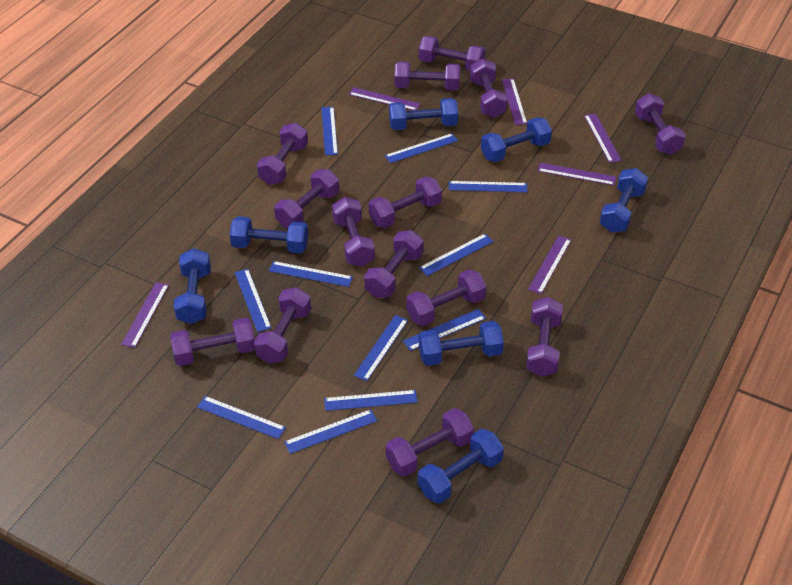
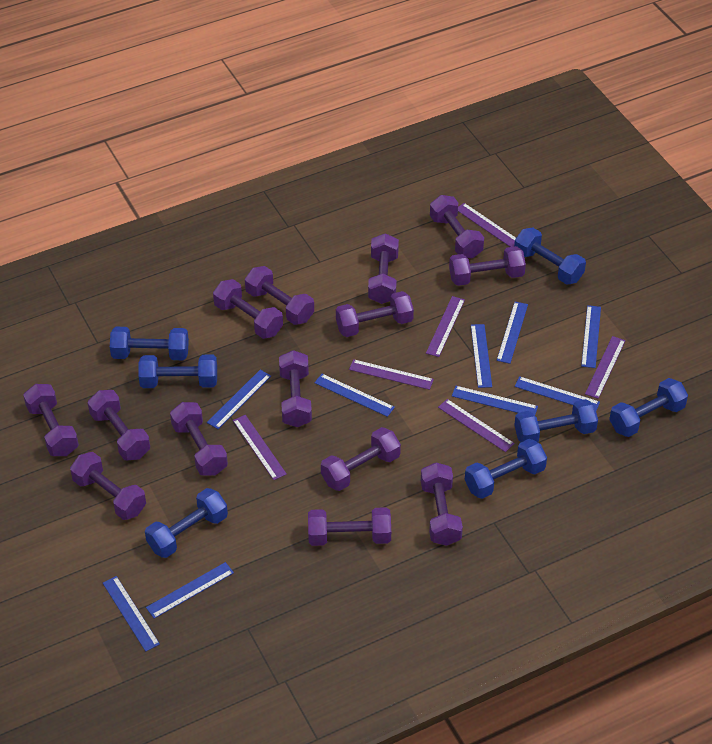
blue ruler: 11 -> 9

